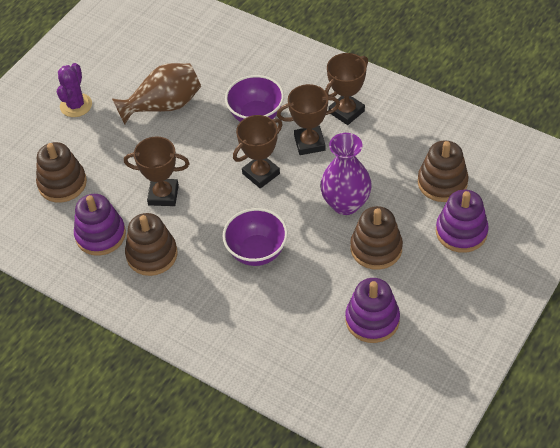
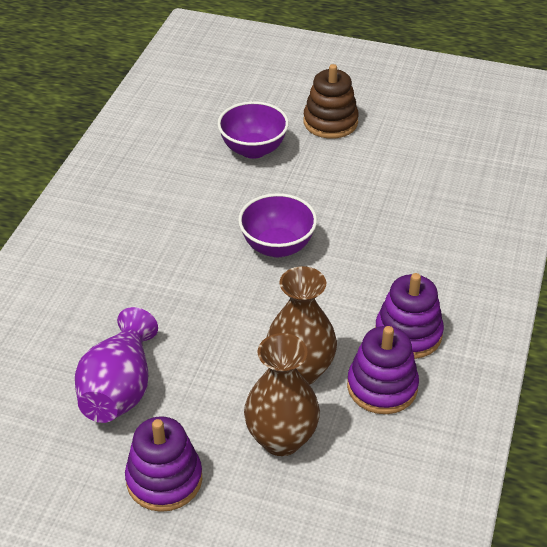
brown stacking toy: 4 -> 1
brown trophy: 4 -> 0
brown vase: 1 -> 2
purple cactus: 1 -> 0

